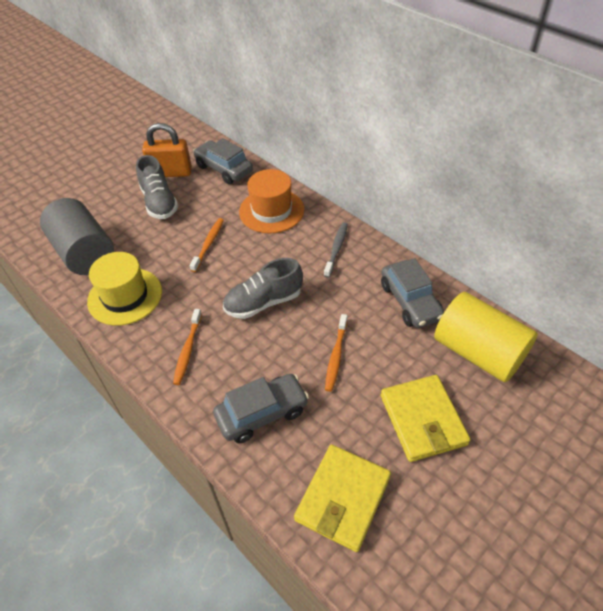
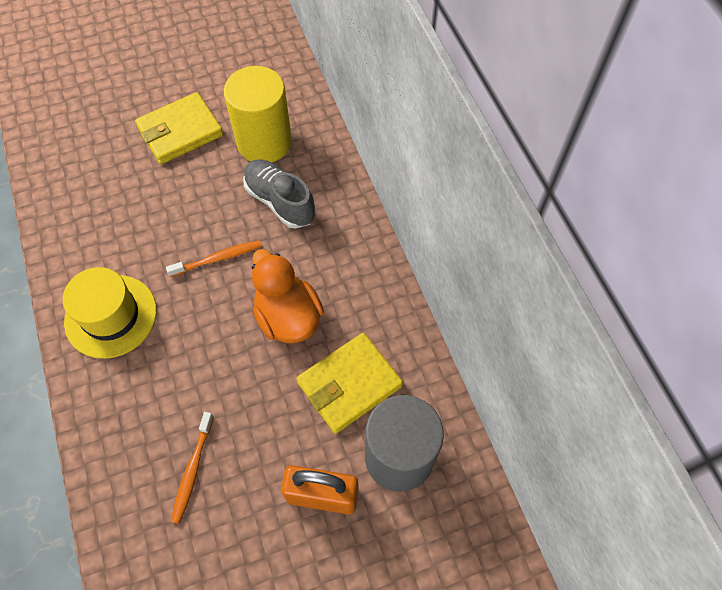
grey car: 3 -> 0
grey shoe: 2 -> 1
grey toothbrush: 1 -> 0
orange duck: 0 -> 1
orange hat: 1 -> 0
orange toothbrush: 3 -> 2

